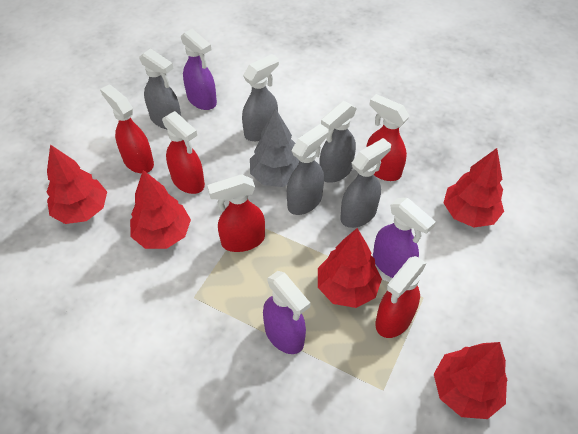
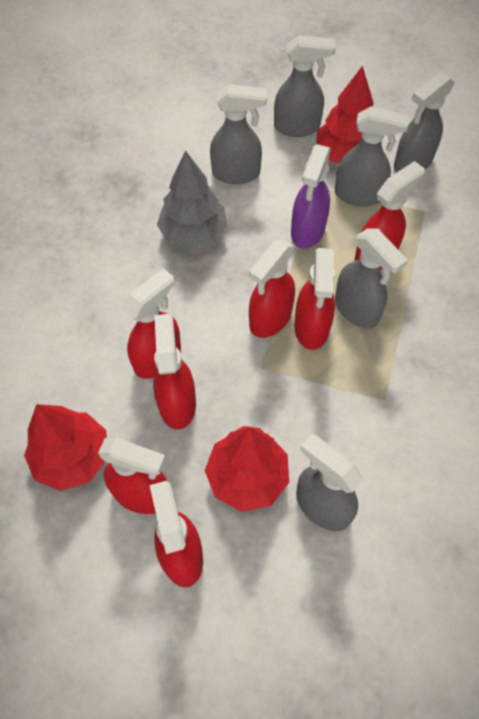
grey spray bottle: 5 -> 6
purple spray bottle: 3 -> 1
red spray bottle: 5 -> 7
red tree: 5 -> 3

